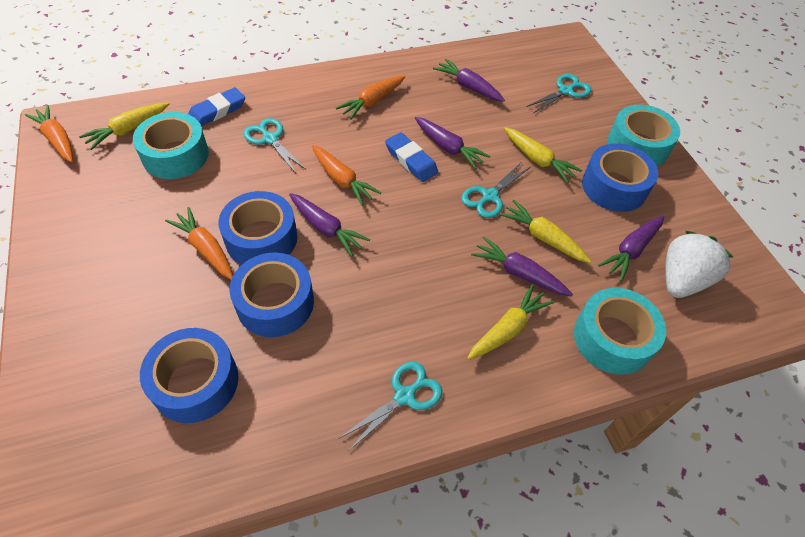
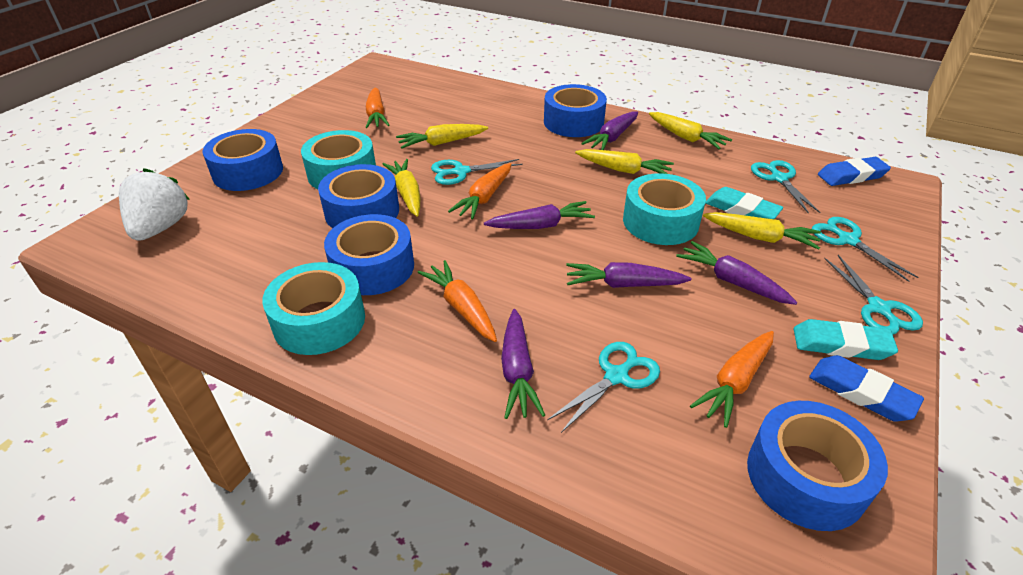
blue tape: 4 -> 5
turquoise eraser: 0 -> 2
turquoise scissors: 4 -> 5
yellow carrot: 4 -> 5

